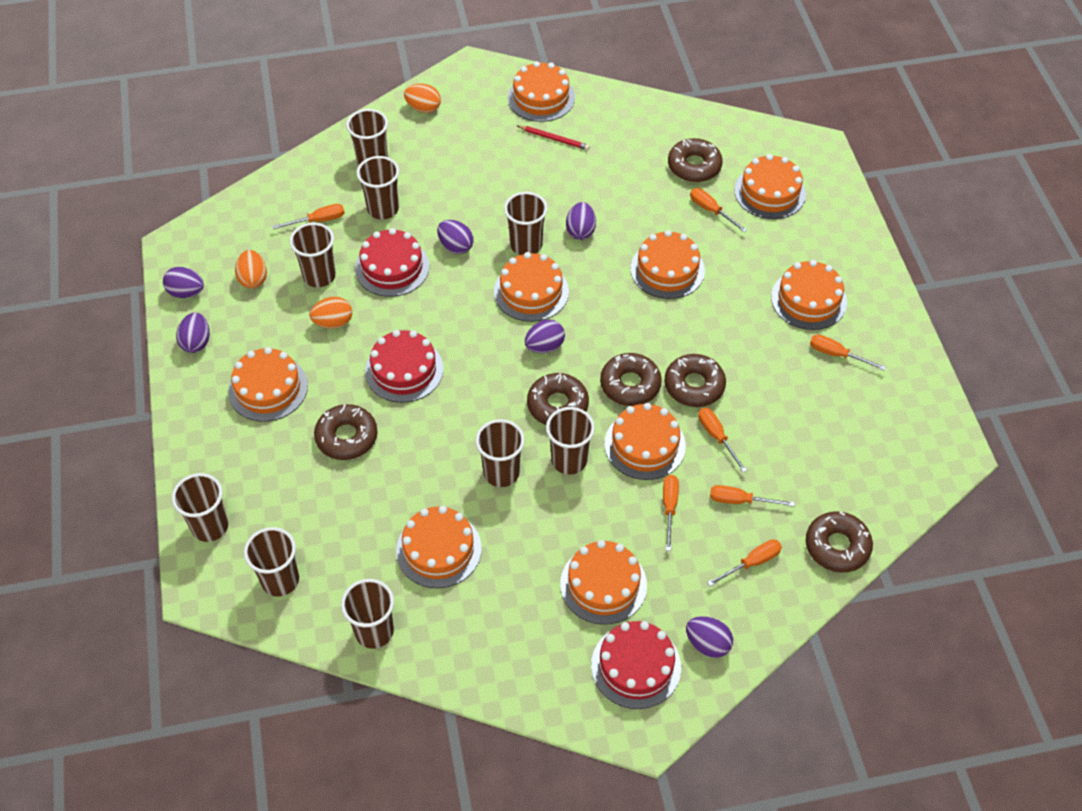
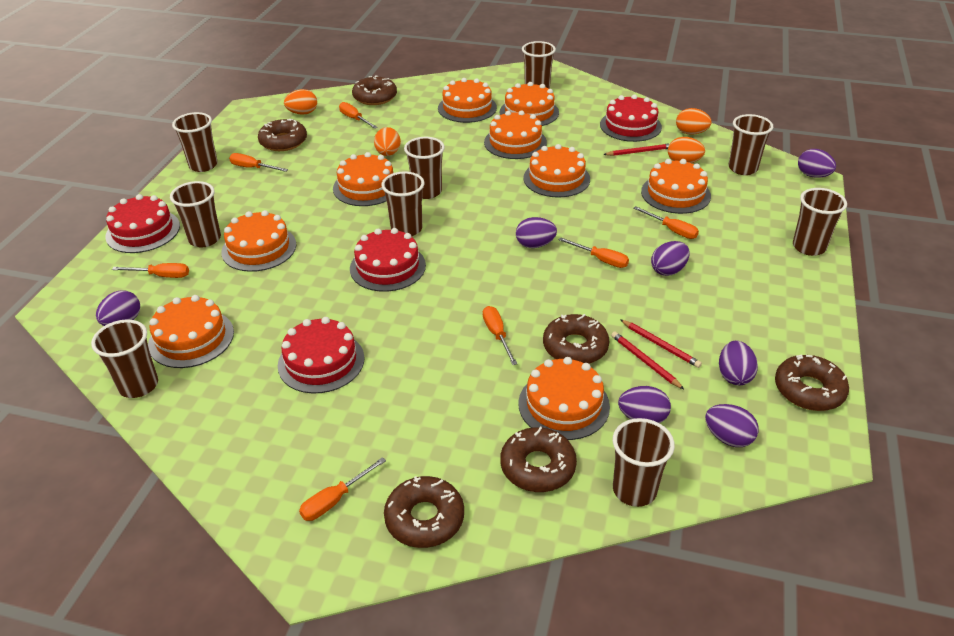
orange egg: 3 -> 4
purple egg: 6 -> 7
red cake: 3 -> 4
red pencil: 1 -> 3

